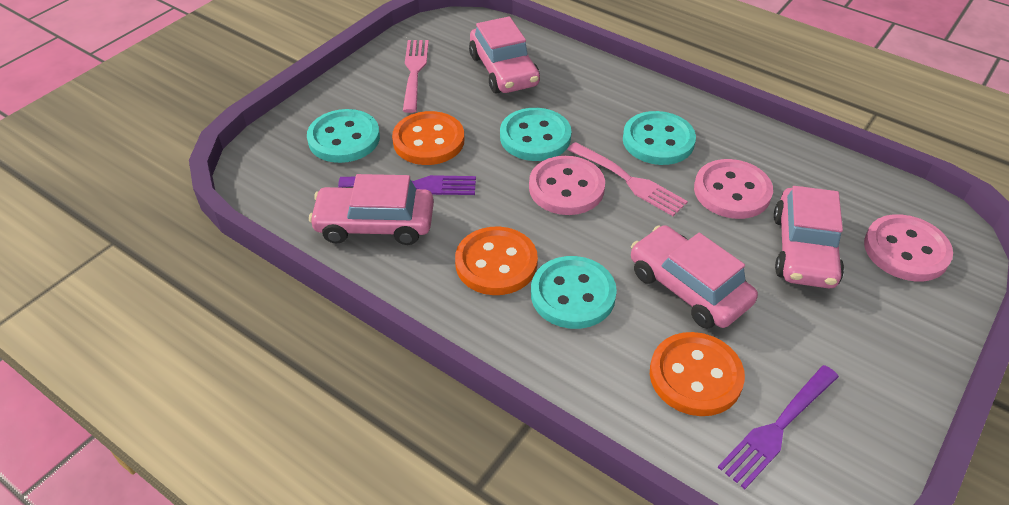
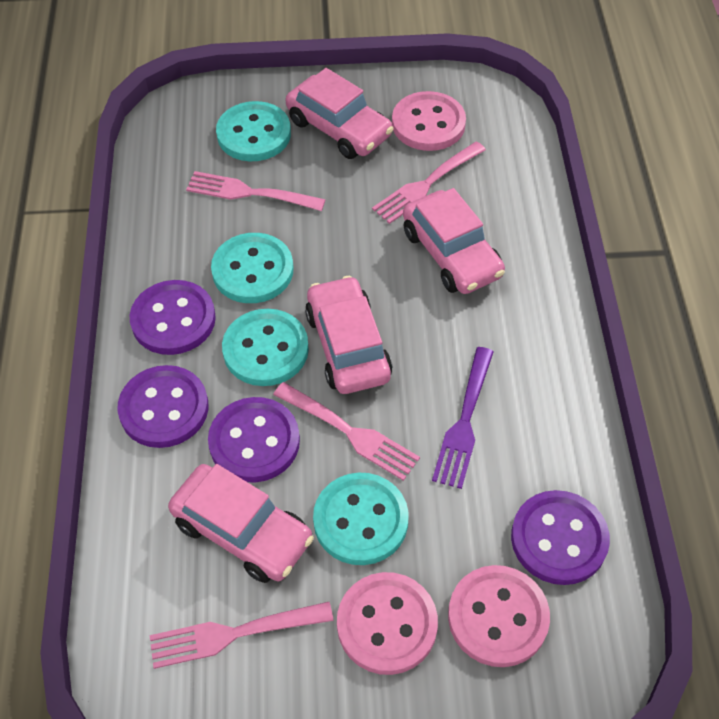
orange button: 3 -> 0
pink fork: 2 -> 4
purple button: 0 -> 4
purple fork: 2 -> 1

